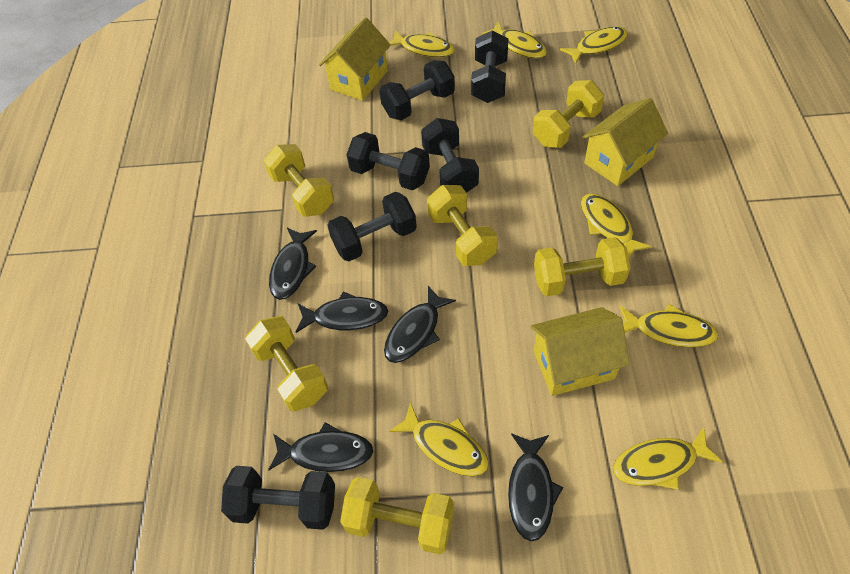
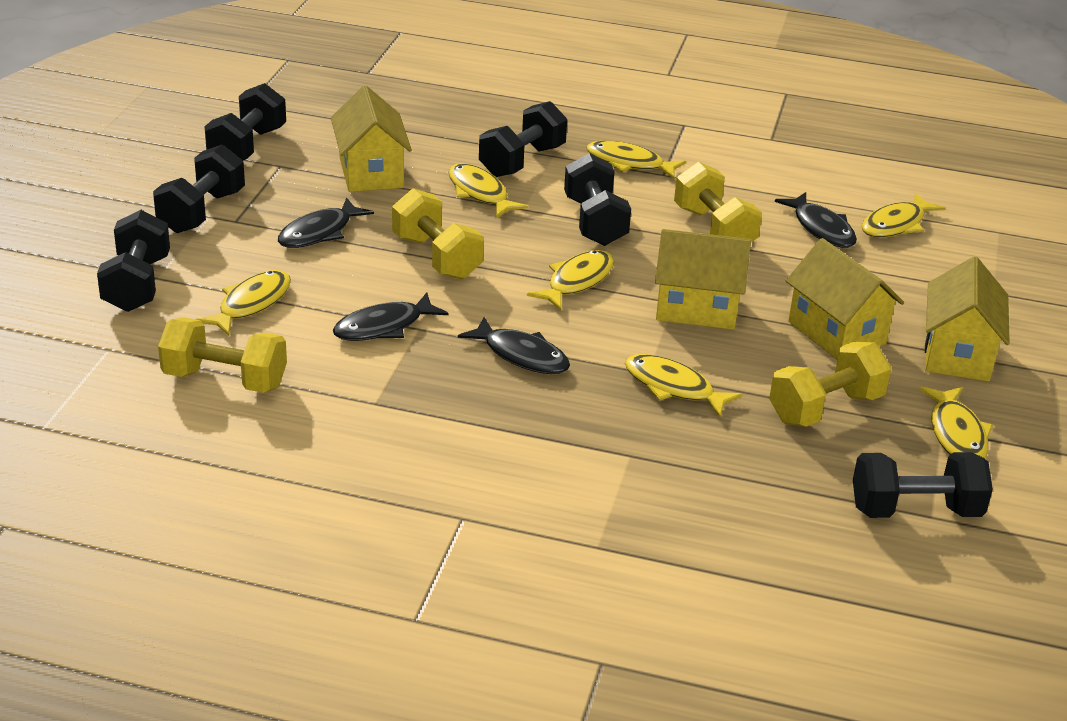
black fish: 5 -> 4
yellow dumbbell: 6 -> 4
yellow house: 3 -> 4

